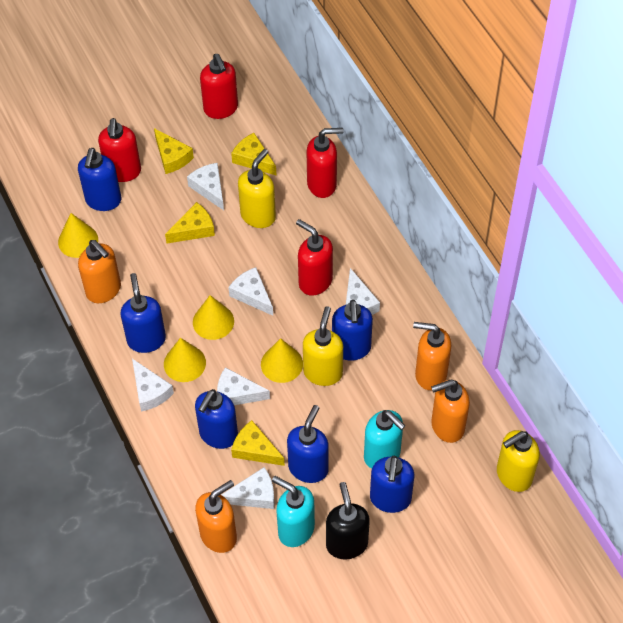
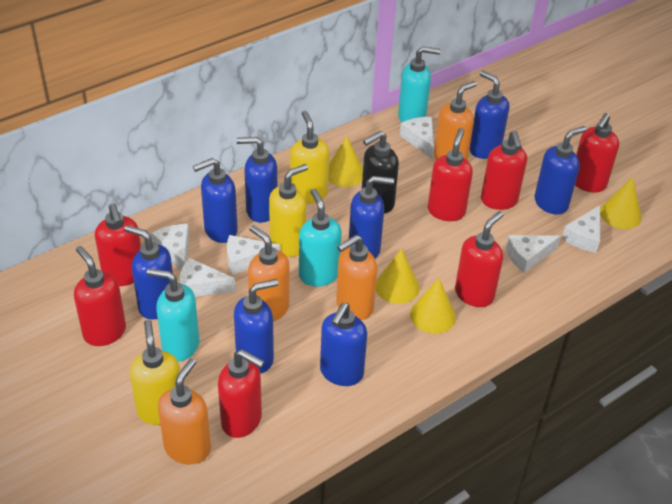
blue soap dispenser: 6 -> 8
red soap dispenser: 4 -> 7
turquoise soap dispenser: 2 -> 3
yellow cheese: 4 -> 0

